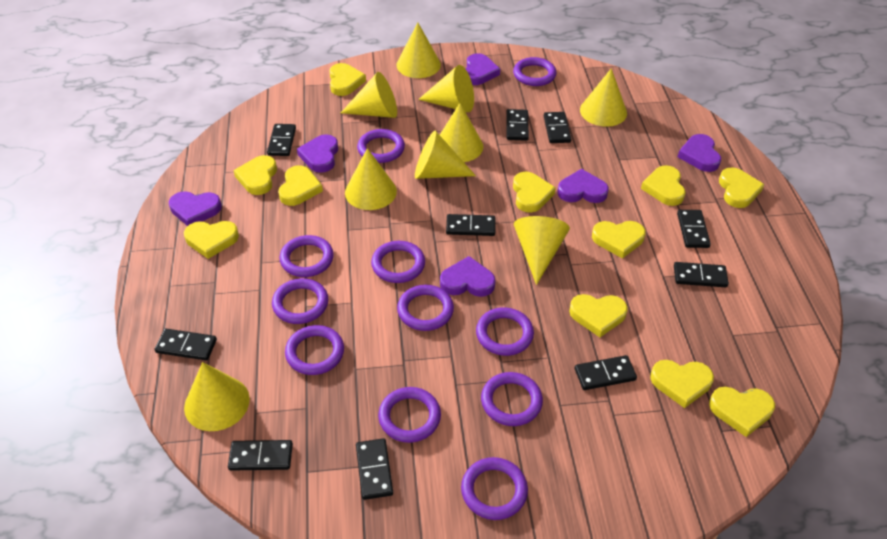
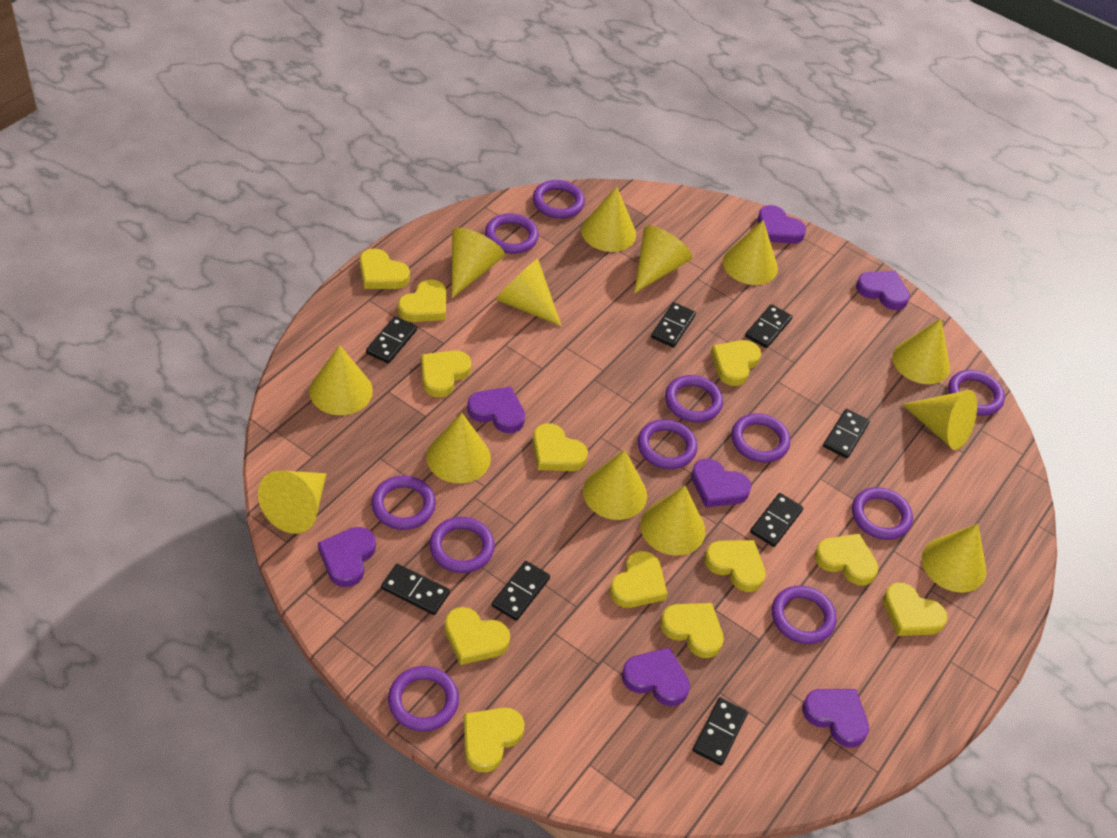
black domino: 10 -> 8
purple heart: 6 -> 7
yellow cone: 9 -> 13
yellow heart: 11 -> 12

